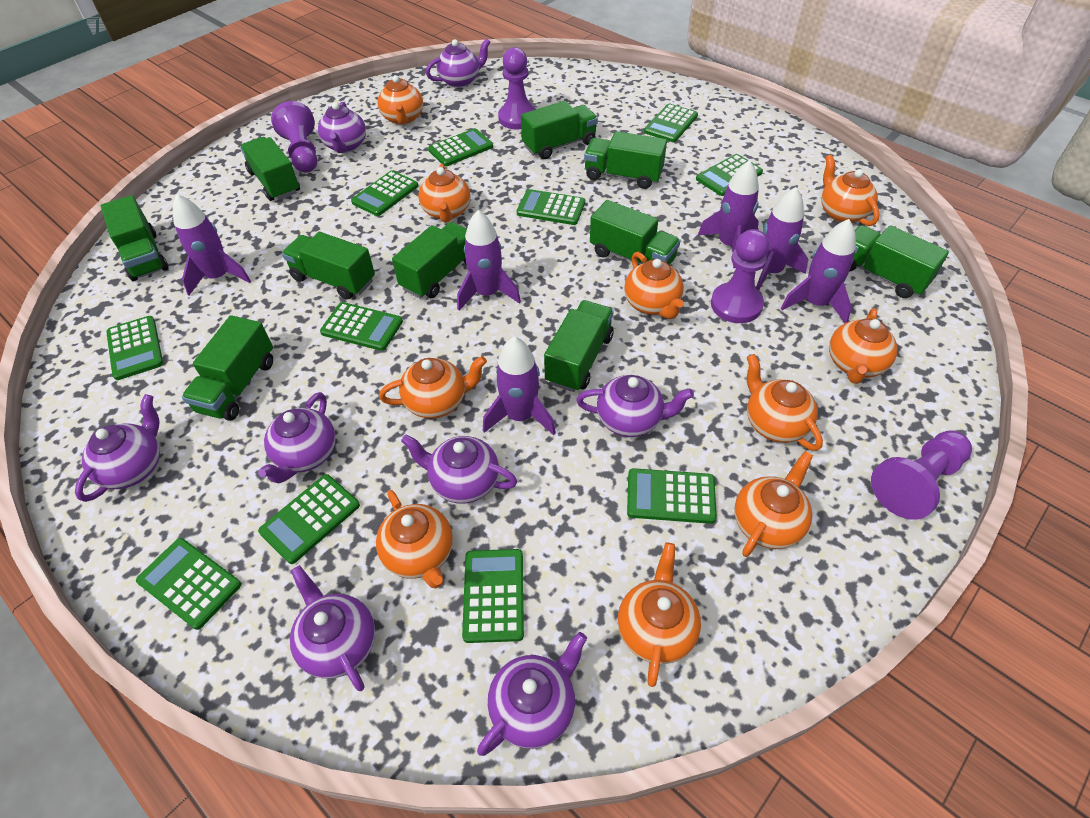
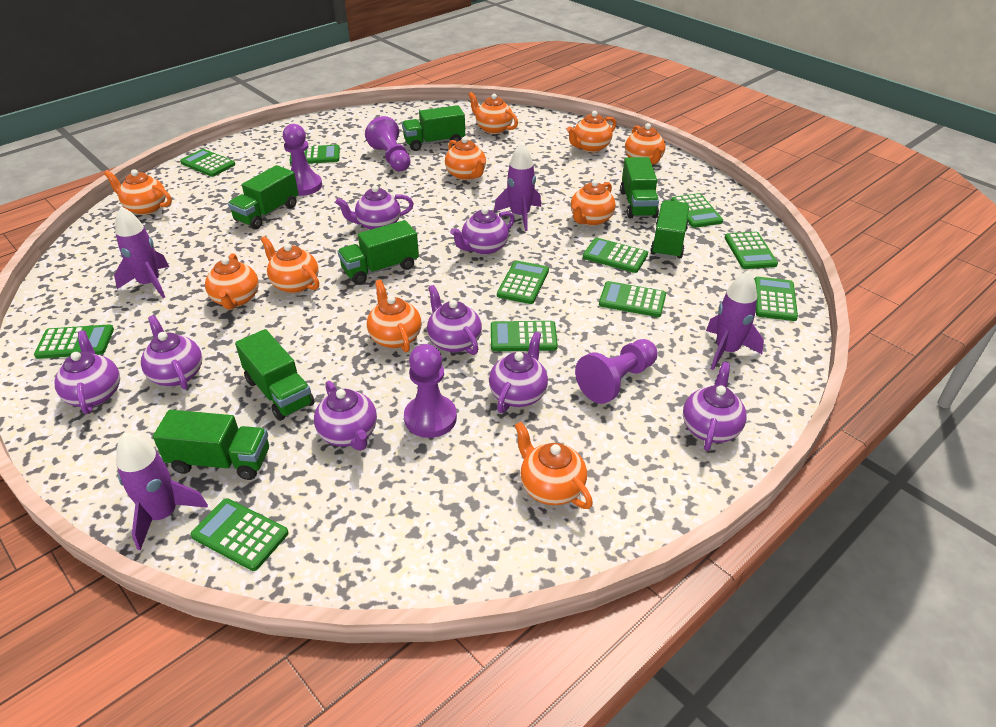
green truck: 10 -> 7
purple rocket: 6 -> 4

